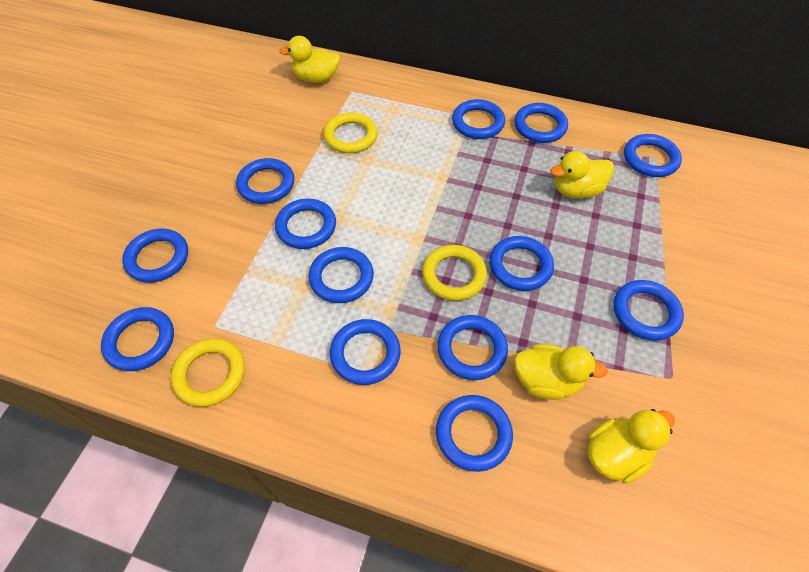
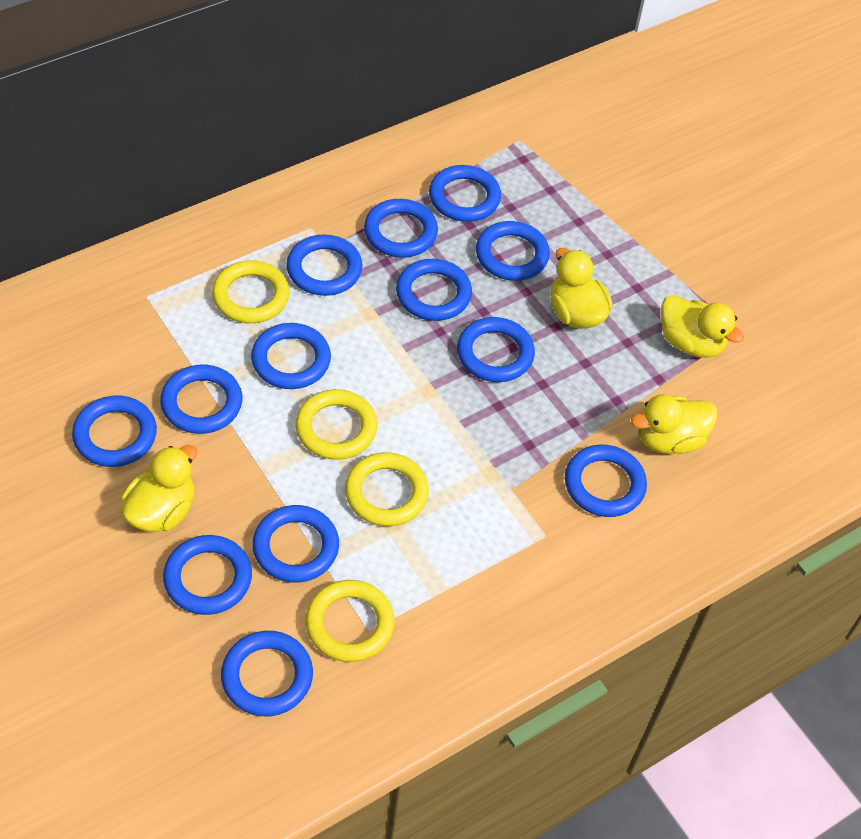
yellow ring: 3 -> 4

